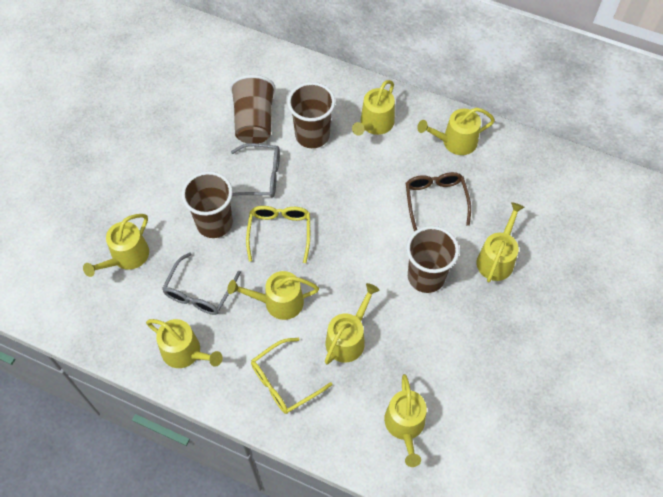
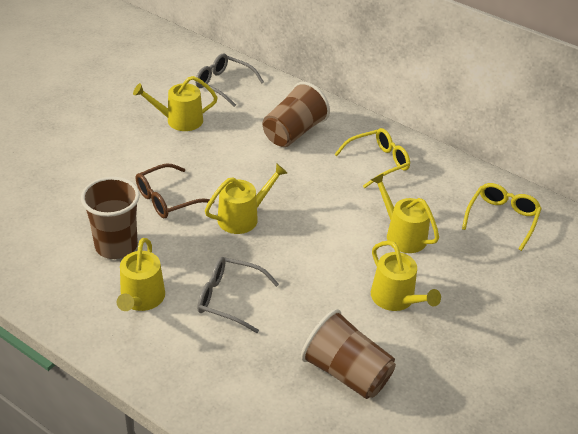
brown cup: 4 -> 3
yellow watering can: 8 -> 5

